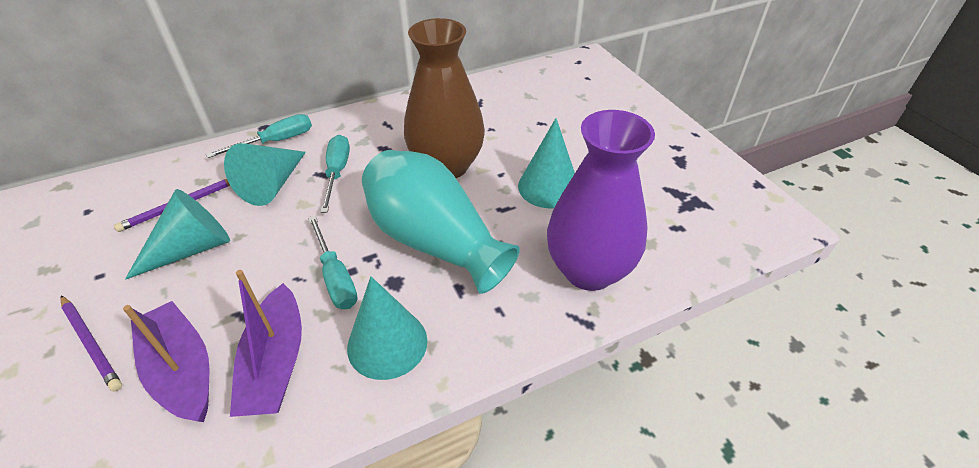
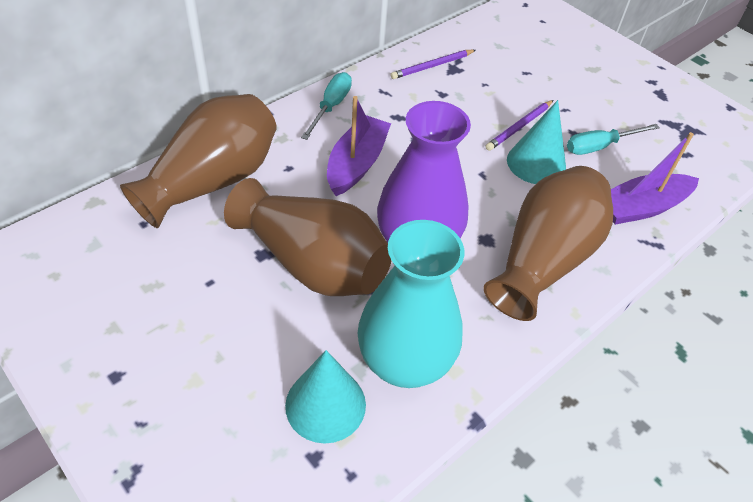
brown vase: 1 -> 3
turquoise cone: 4 -> 2
turquoise screwdriver: 3 -> 2

